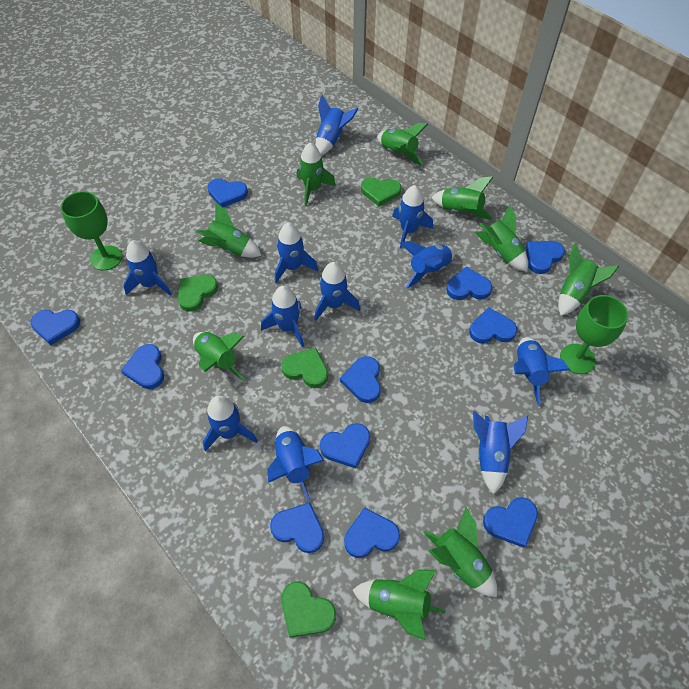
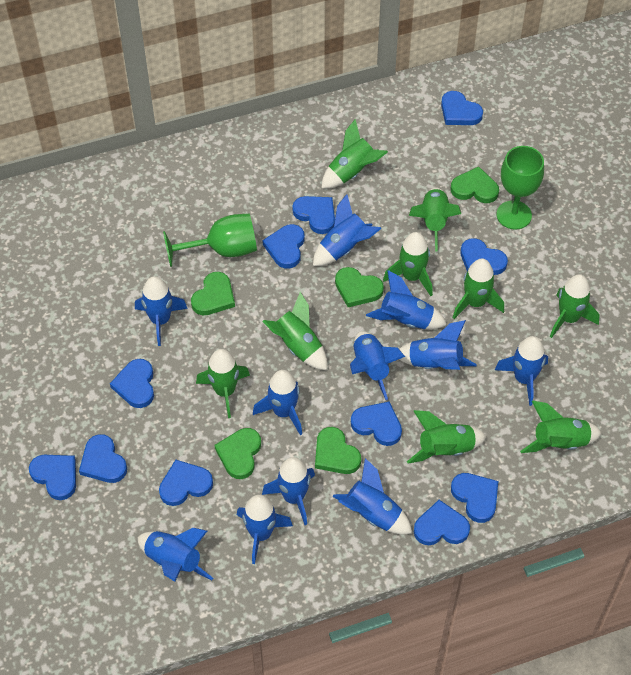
green heart: 4 -> 5

